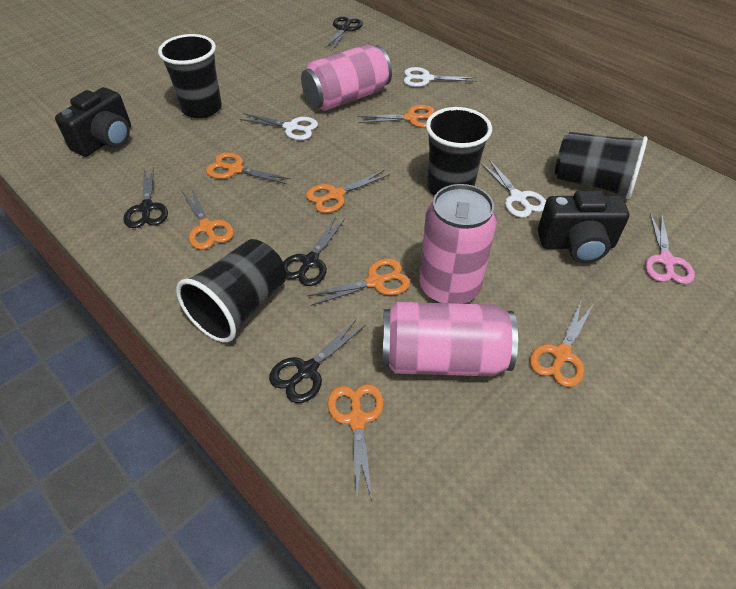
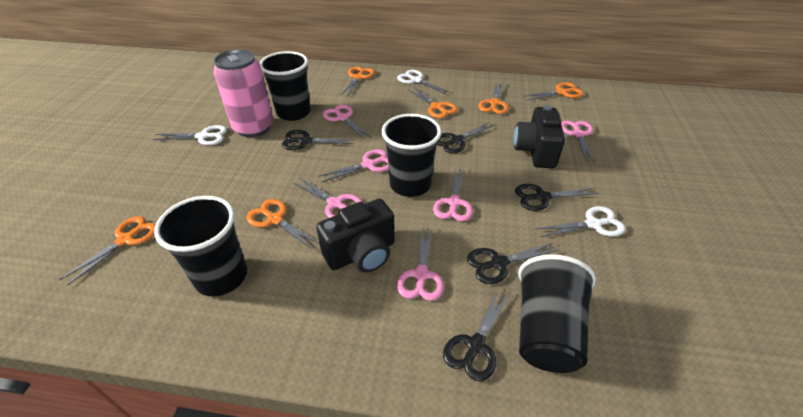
black scissors: 4 -> 5
orange scissors: 7 -> 6
pink can: 3 -> 1
pink scissors: 1 -> 6

